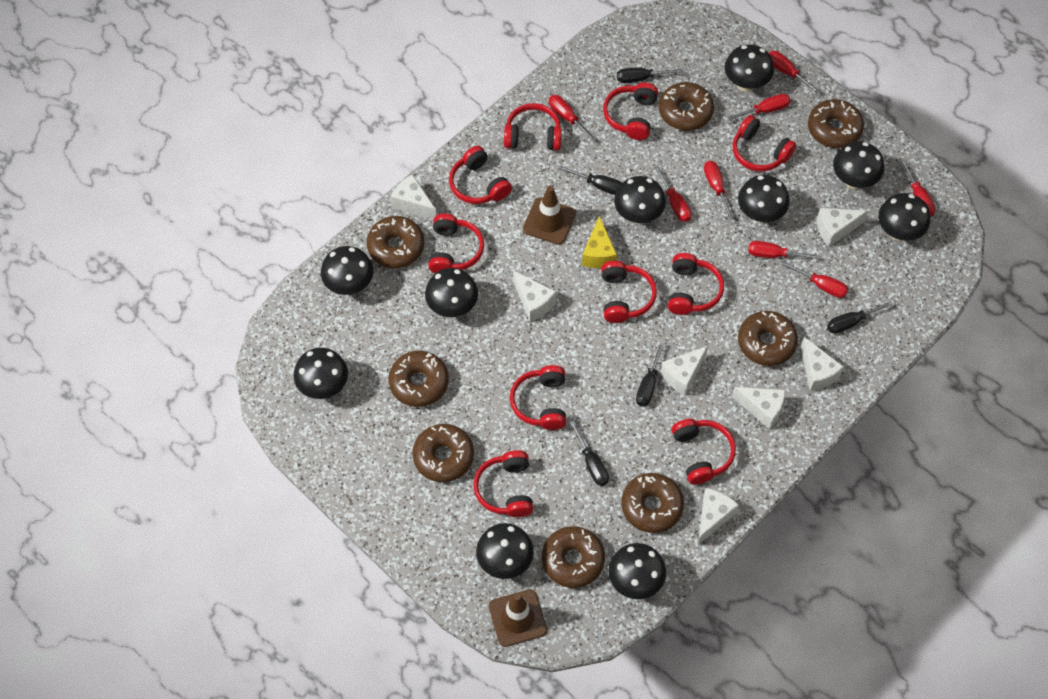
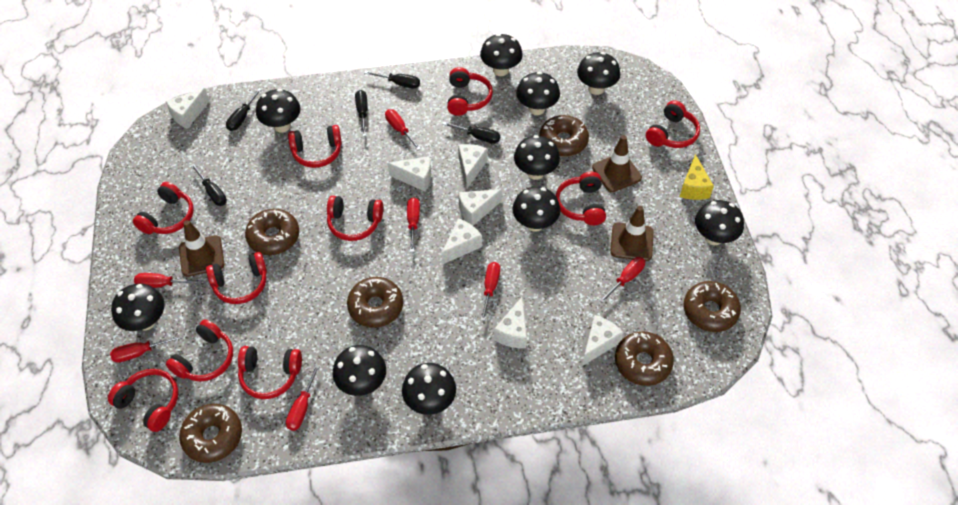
brown donut: 8 -> 6
brown traffic cone: 2 -> 3
red screwdriver: 8 -> 7

